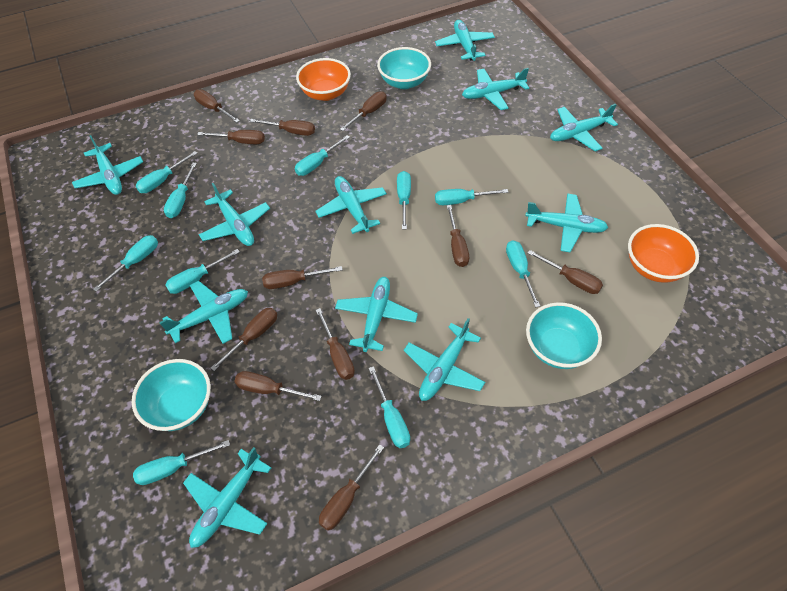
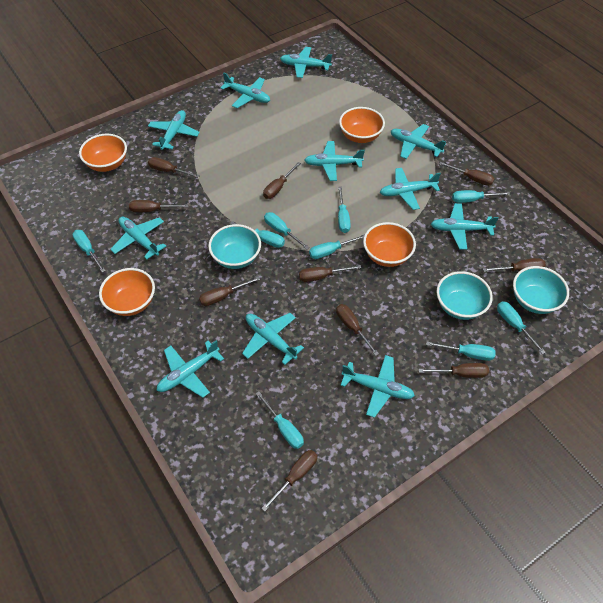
brown screwdriver: 11 -> 10
orange bowl: 2 -> 4
turquoise screwdriver: 10 -> 9

